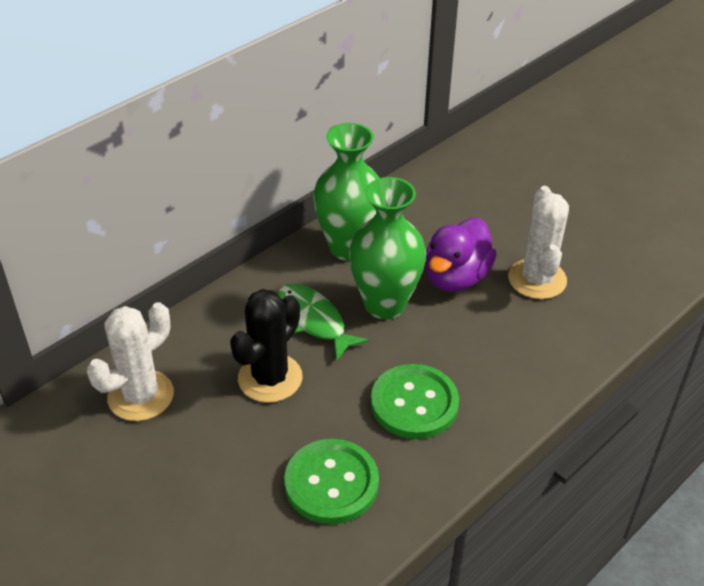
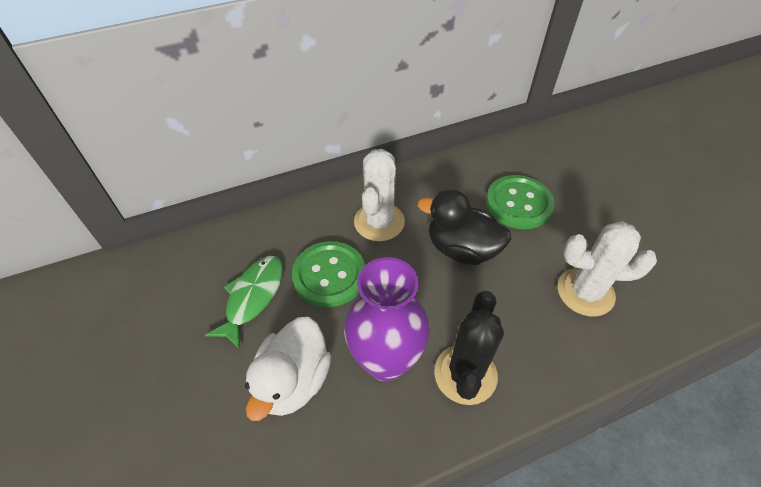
black duck: 0 -> 1
green vase: 2 -> 0
purple duck: 1 -> 0
purple vase: 0 -> 1
white duck: 0 -> 1

